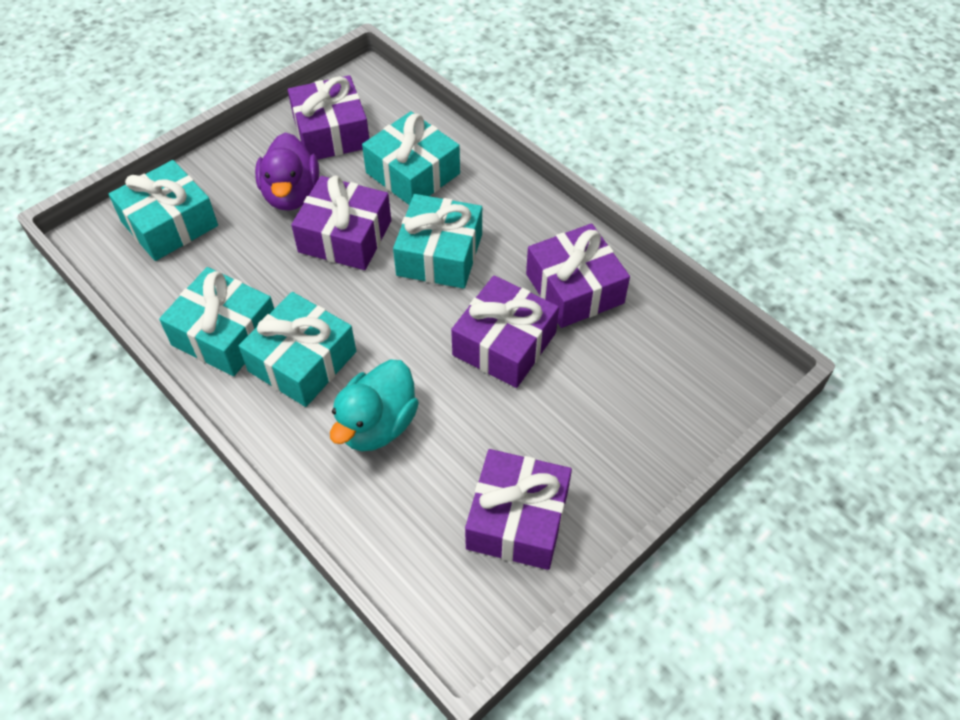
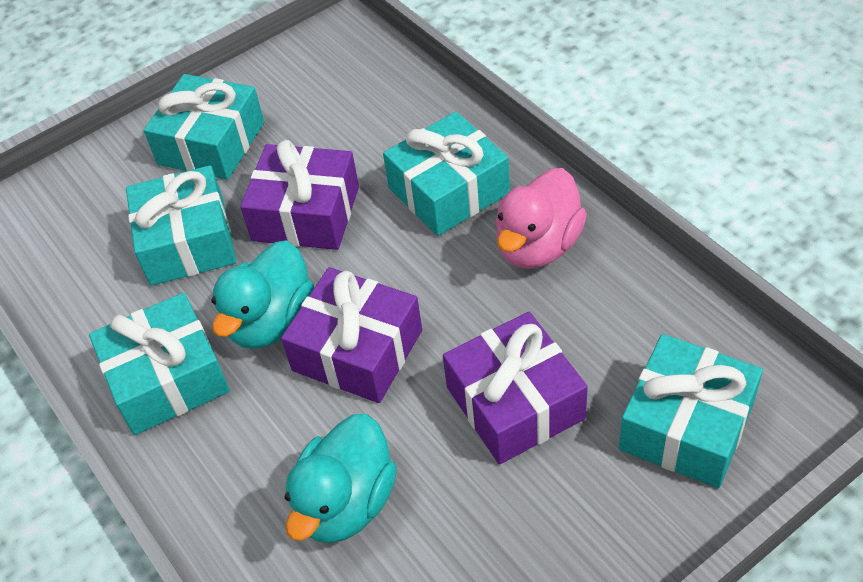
pink duck: 0 -> 1
purple duck: 1 -> 0
purple gift: 5 -> 3
turquoise duck: 1 -> 2

